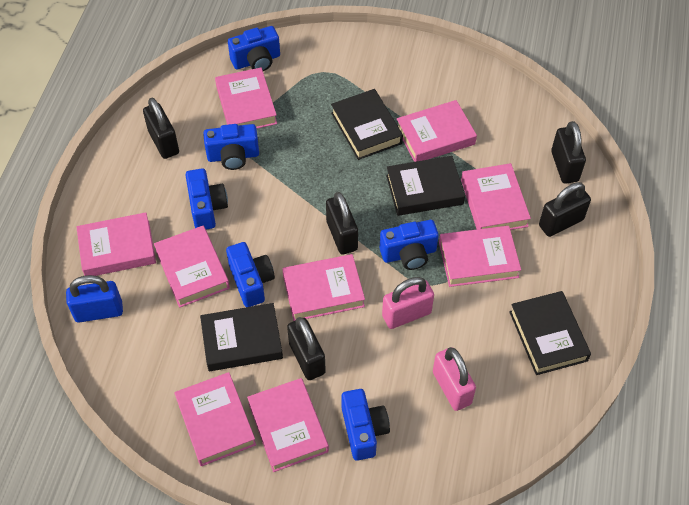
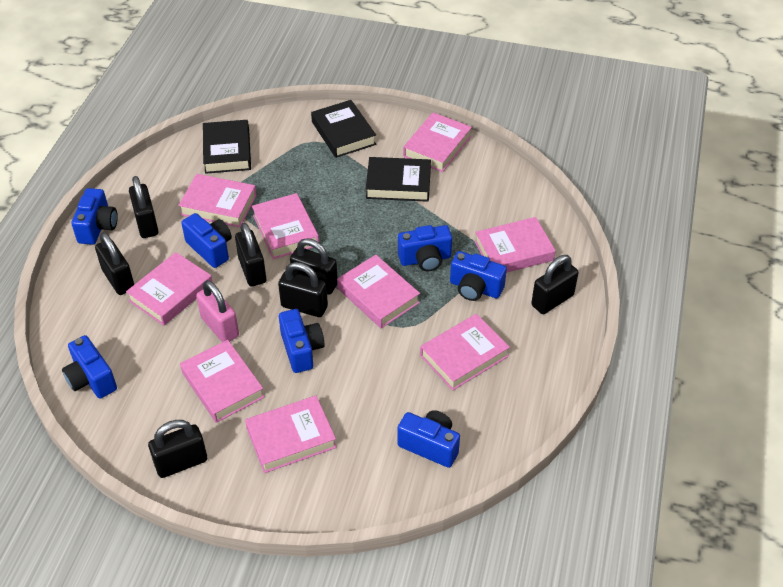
black book: 4 -> 3
black padlock: 5 -> 7
blue camera: 6 -> 7
blue padlock: 1 -> 0
pink padlock: 2 -> 1

